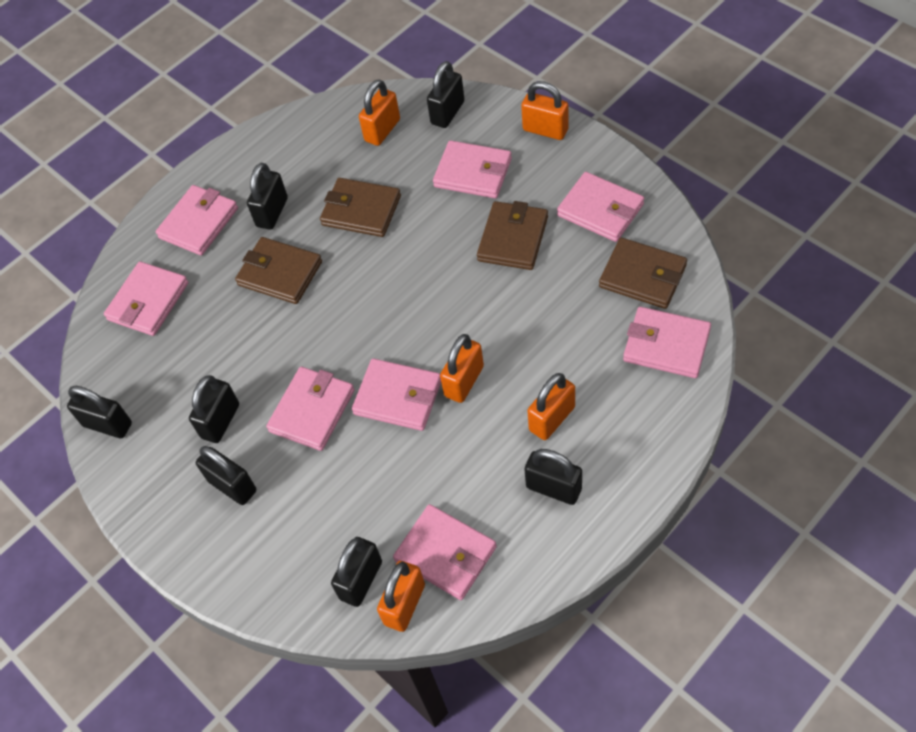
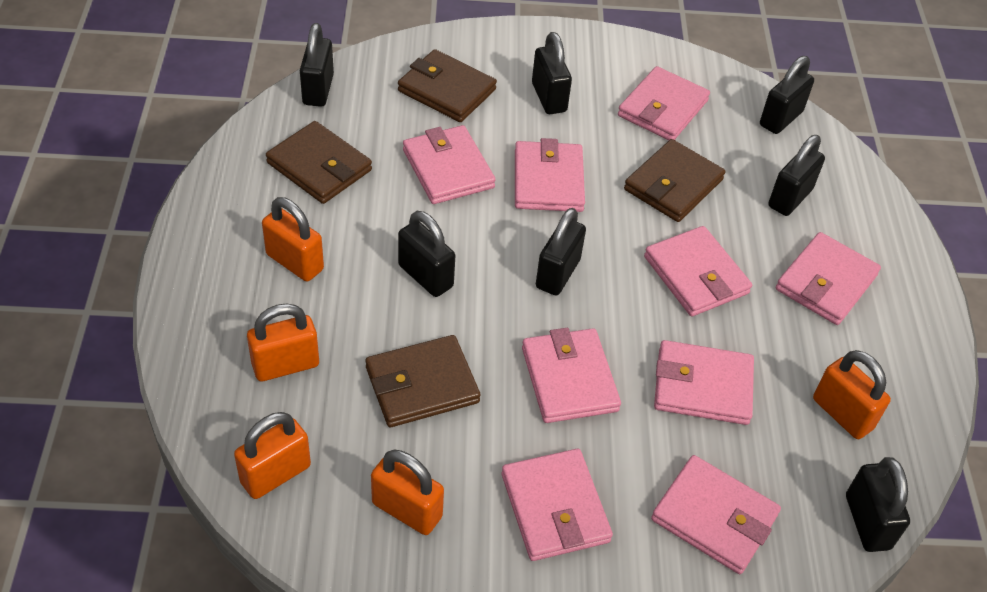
pink wallet: 8 -> 9

